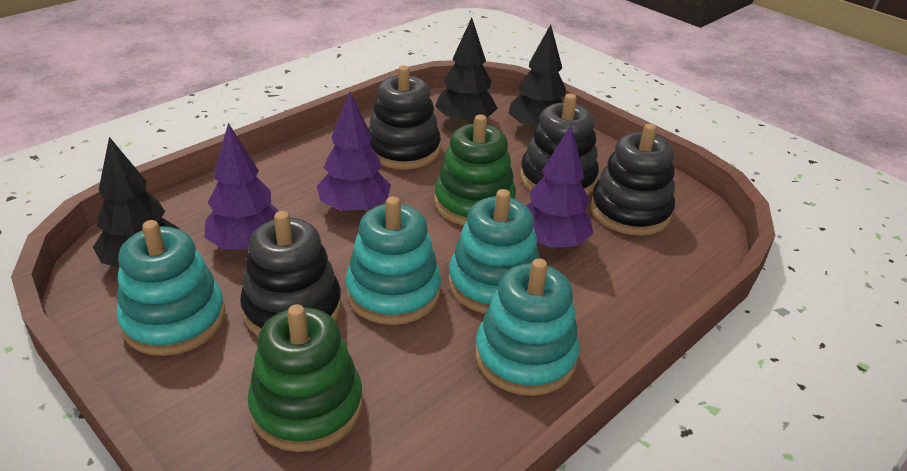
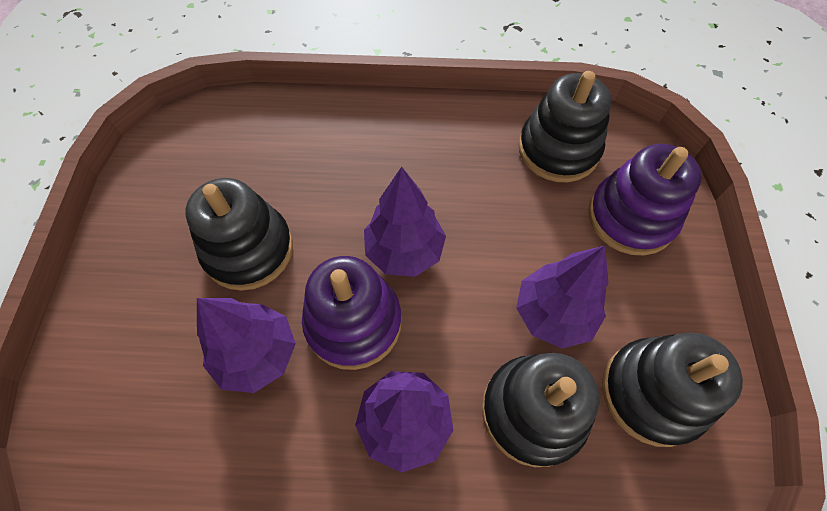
black tree: 3 -> 0
green stacking toy: 2 -> 0
purple stacking toy: 0 -> 2
purple tree: 3 -> 4
turquoise stacking toy: 4 -> 0

